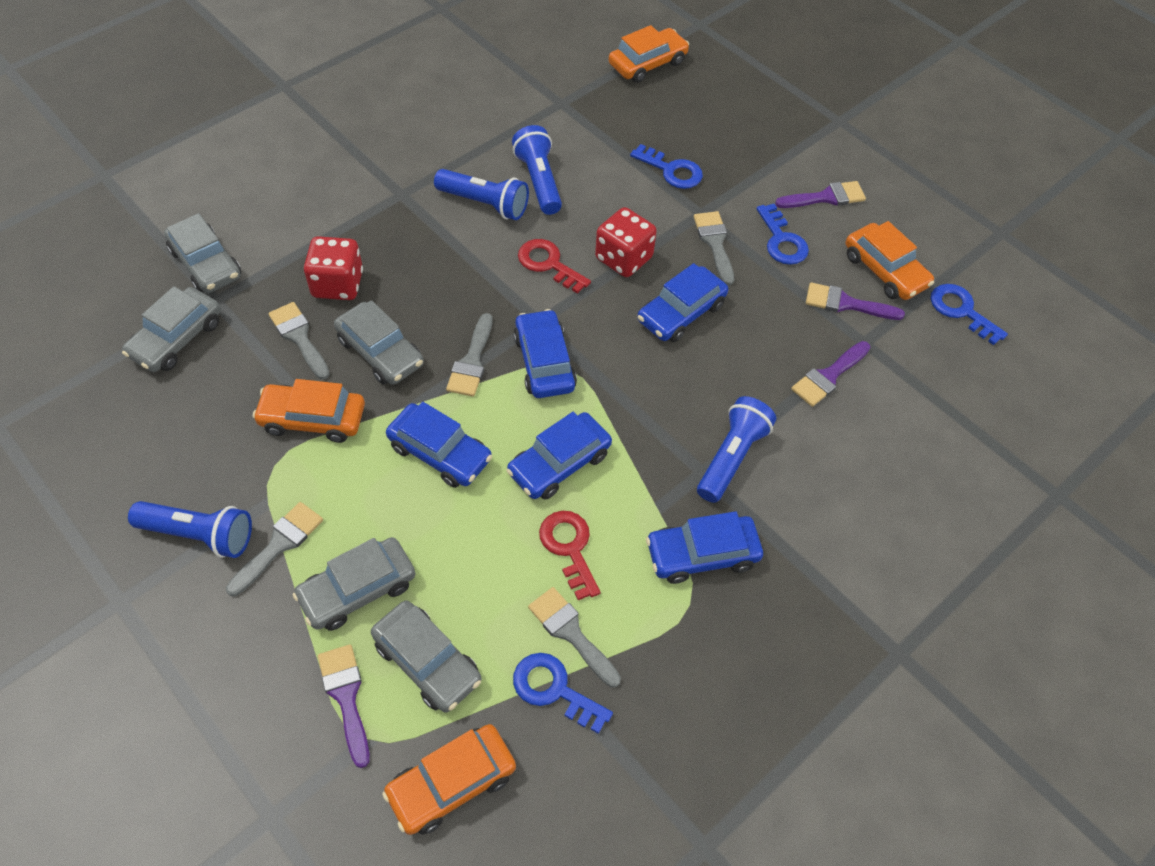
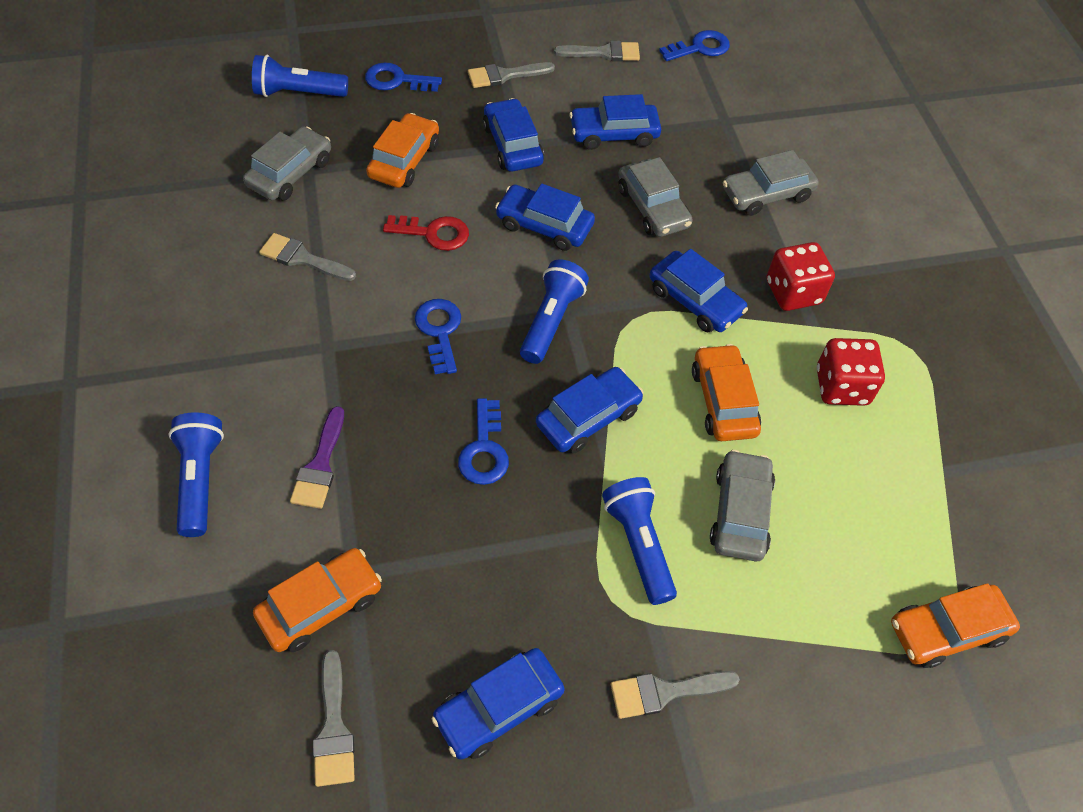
blue car: 5 -> 6
grey car: 5 -> 4
purple brush: 4 -> 1
red key: 2 -> 1

